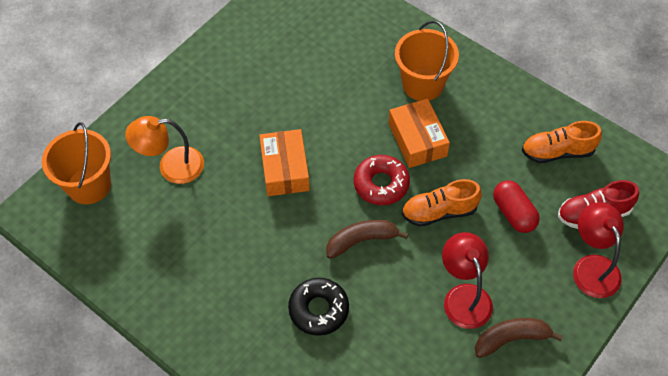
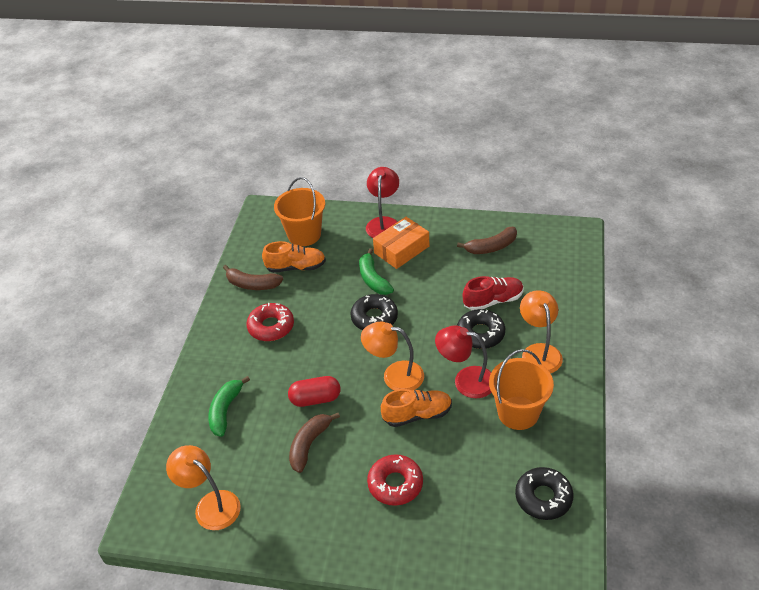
black donut: 1 -> 3
brown banana: 2 -> 3
green banana: 0 -> 2
orange box: 2 -> 1
orange lamp: 1 -> 3
red donut: 1 -> 2

